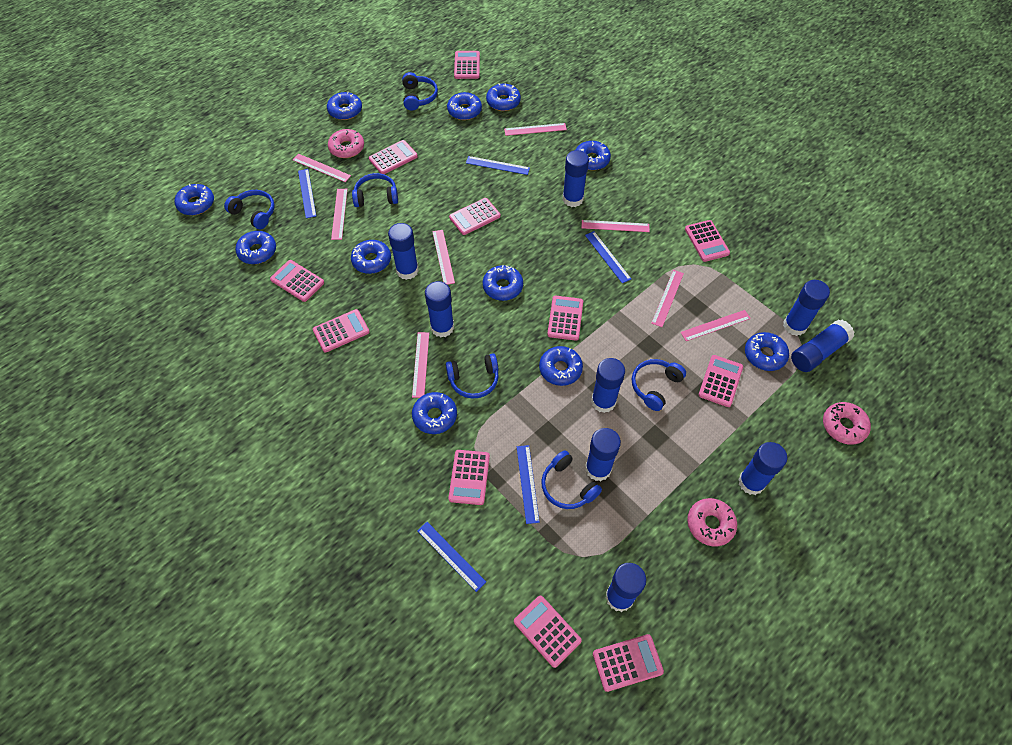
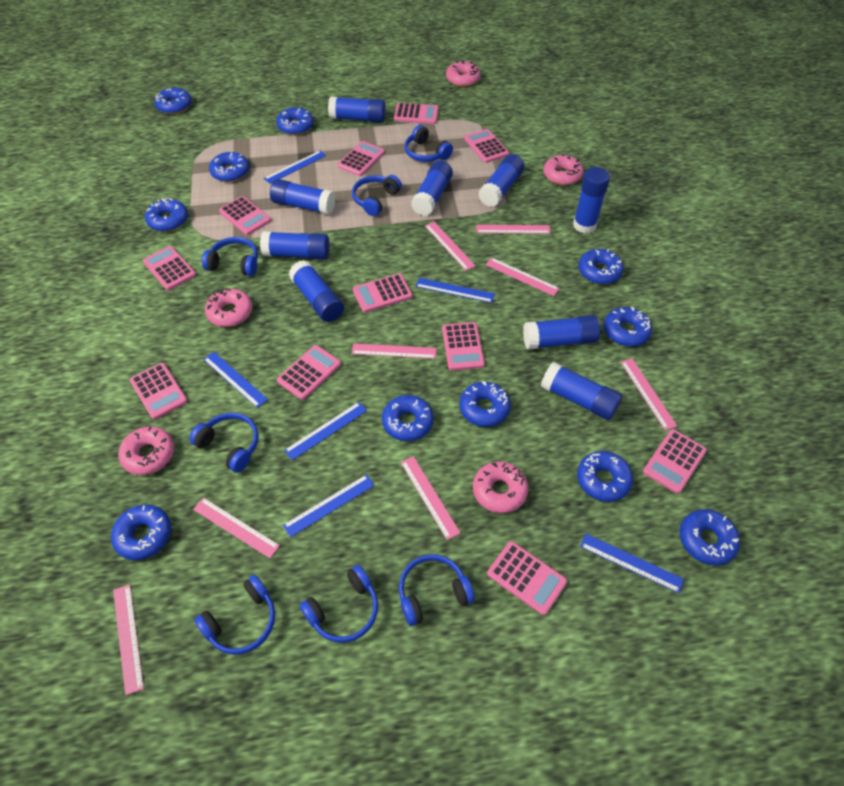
blue headphones: 6 -> 7
blue ruler: 5 -> 6
pink donut: 3 -> 5

